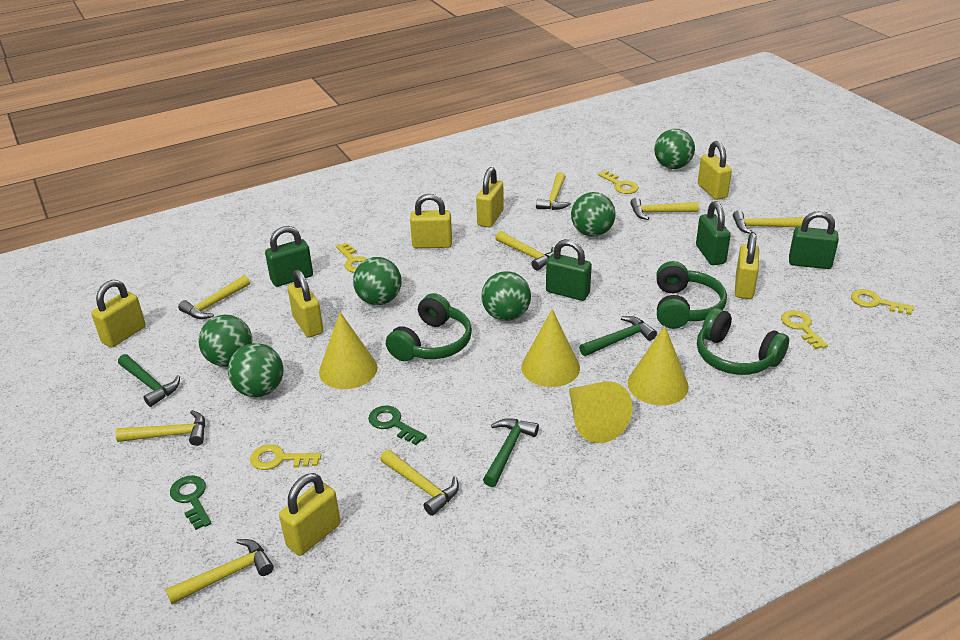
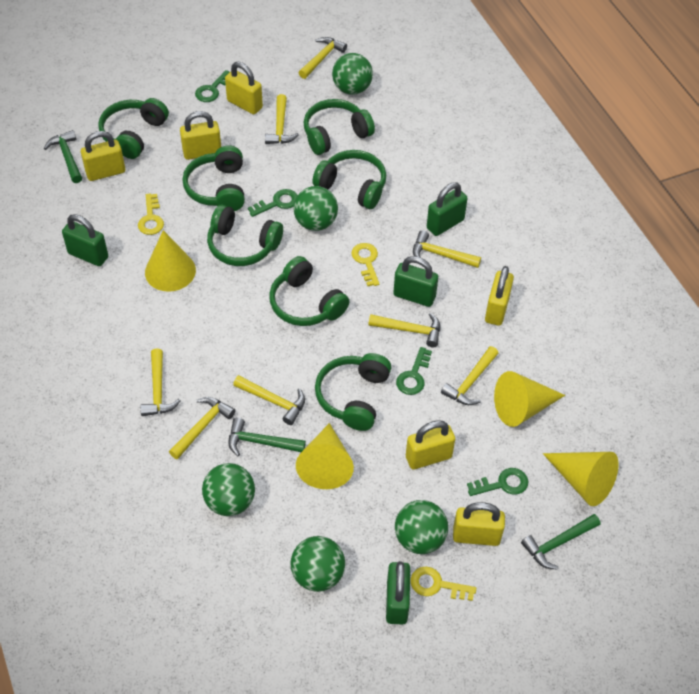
green ball: 6 -> 5
green headphones: 3 -> 7
green key: 2 -> 4
yellow key: 5 -> 3
yellow padlock: 7 -> 6

